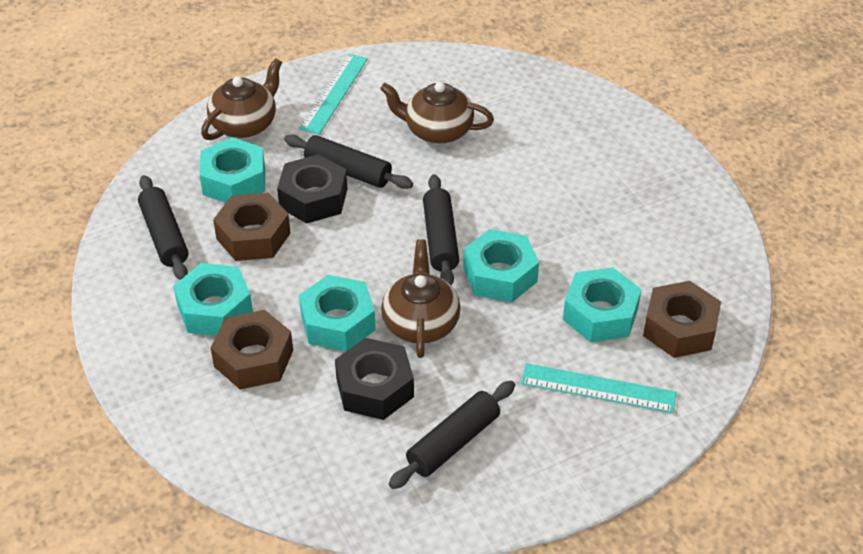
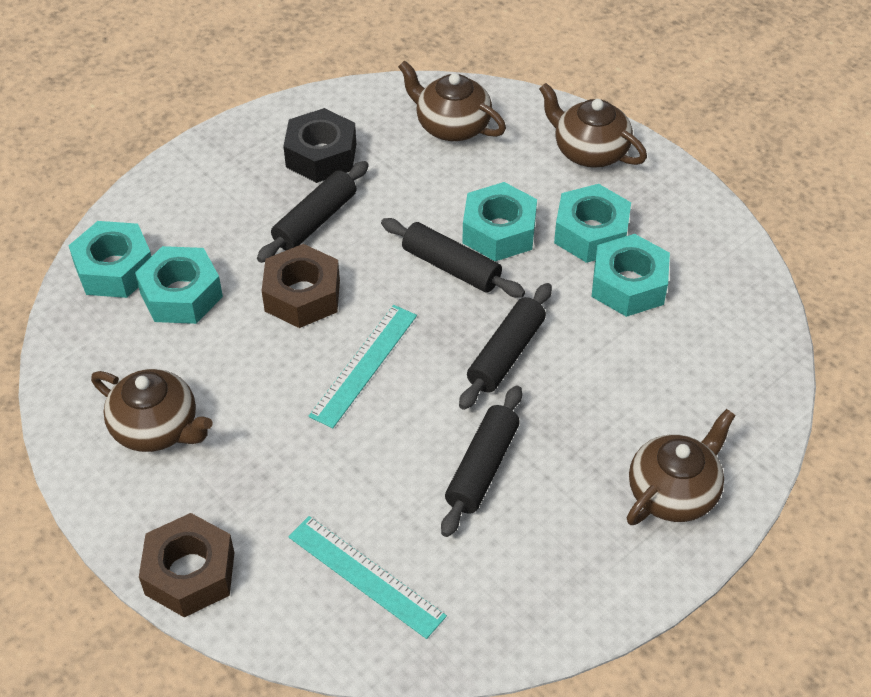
black nut: 2 -> 1
brown nut: 3 -> 2
brown teapot: 3 -> 4

